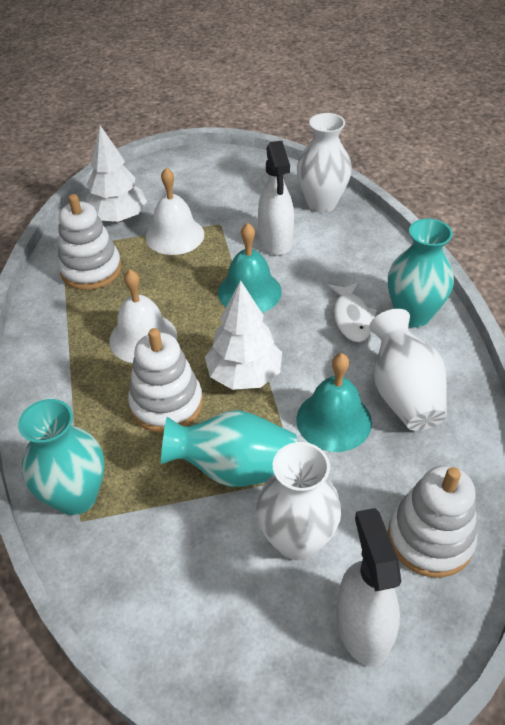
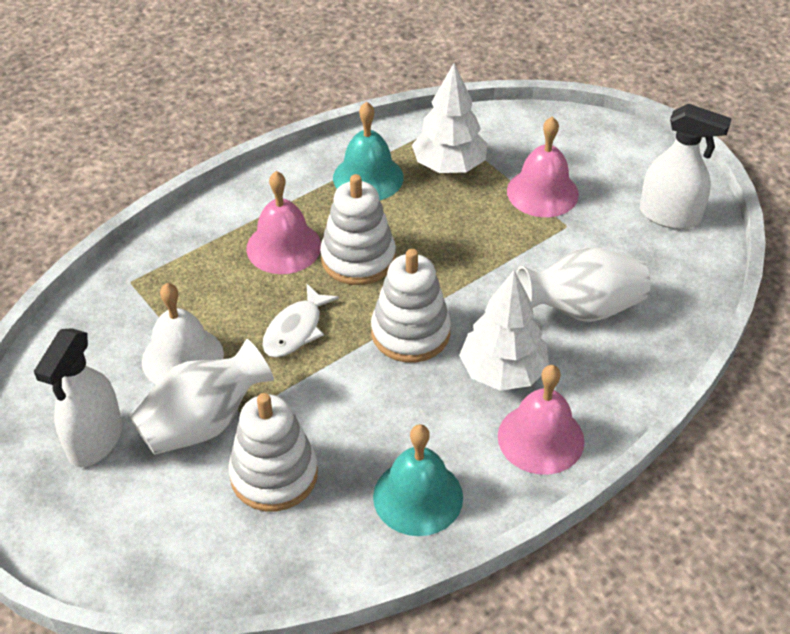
pink bell: 0 -> 3
turquoise vase: 3 -> 0
white bell: 2 -> 1
white vase: 3 -> 2

